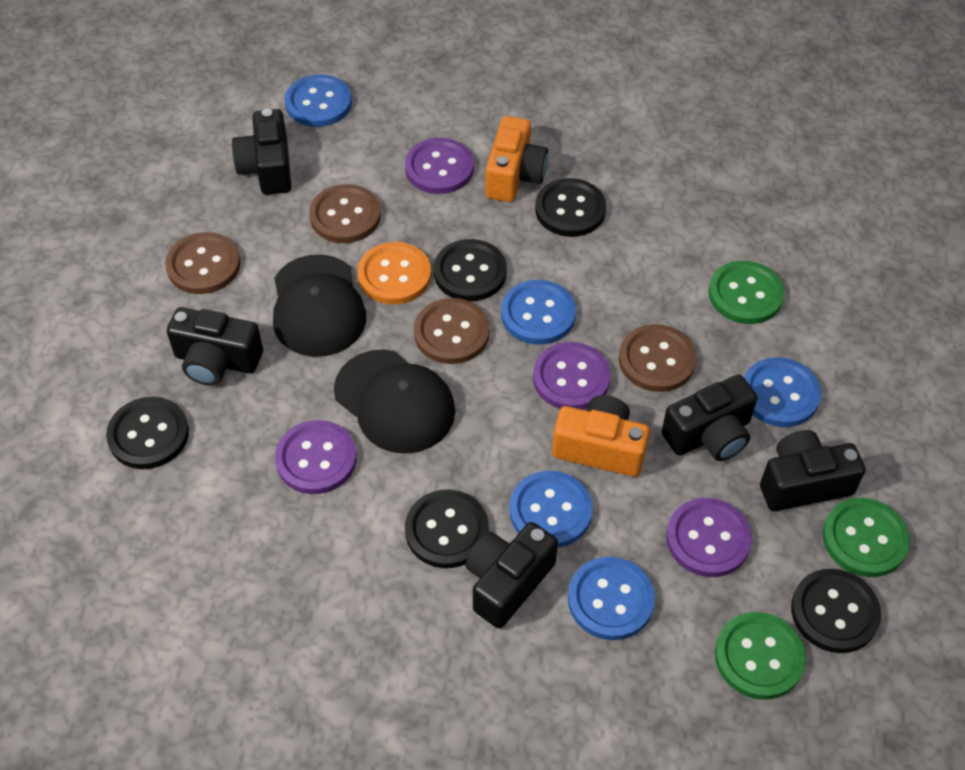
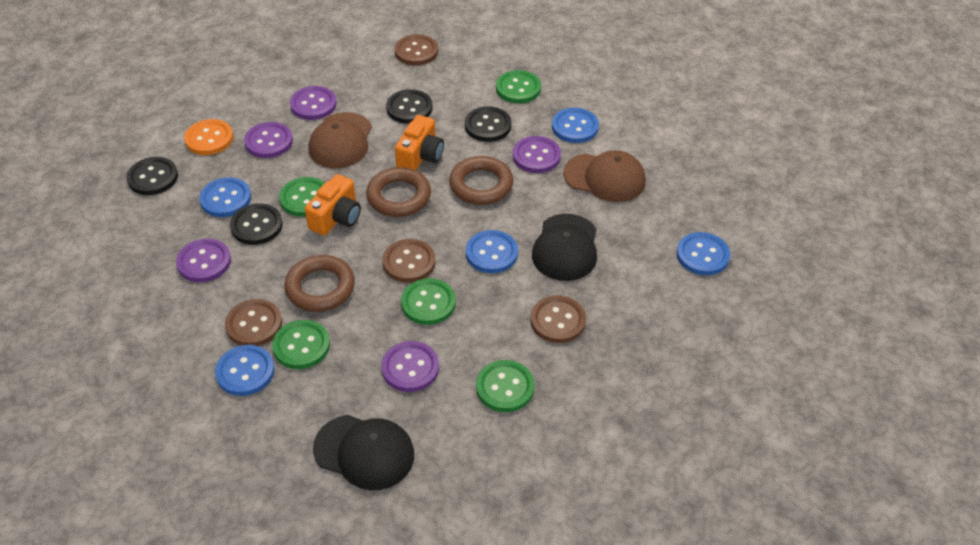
black button: 5 -> 4
black camera: 5 -> 0
brown cap: 0 -> 2
brown ring: 0 -> 3
green button: 3 -> 5
purple button: 4 -> 5

